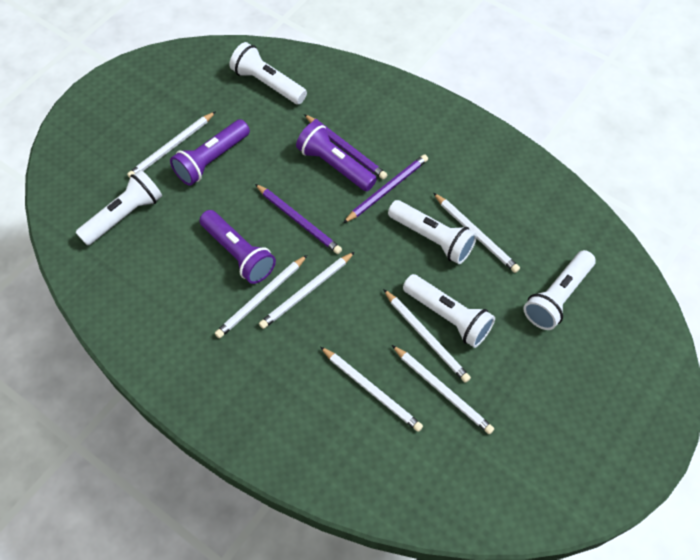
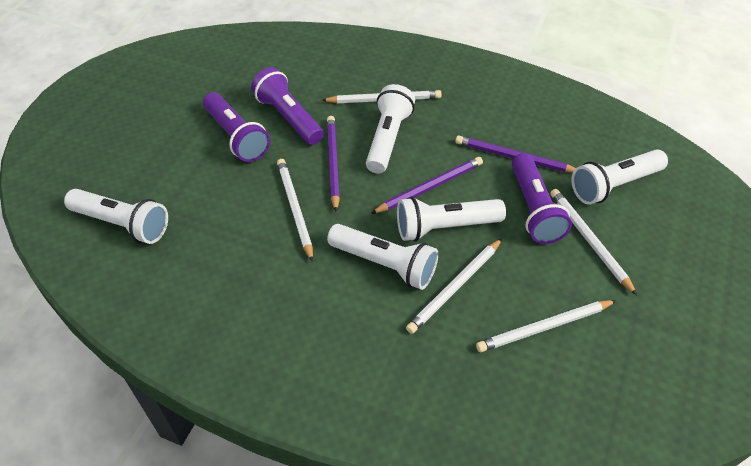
white pencil: 7 -> 5

